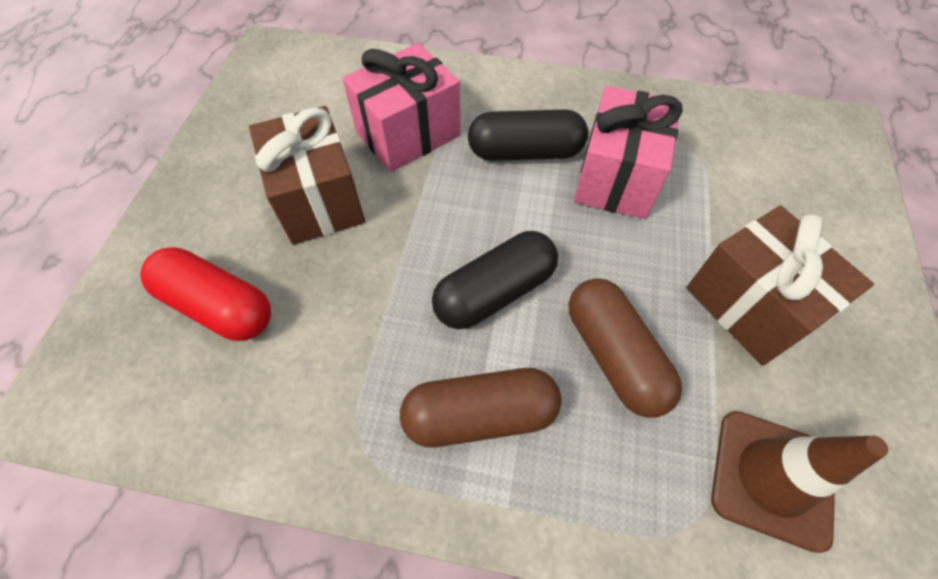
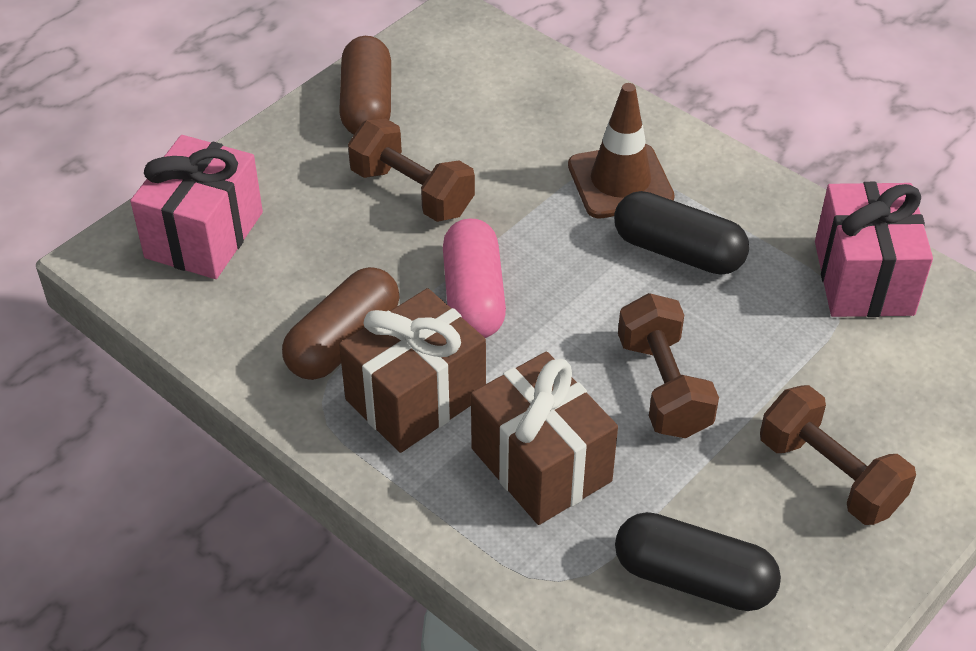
brown dumbbell: 0 -> 3
pink capsule: 0 -> 1
red capsule: 1 -> 0

